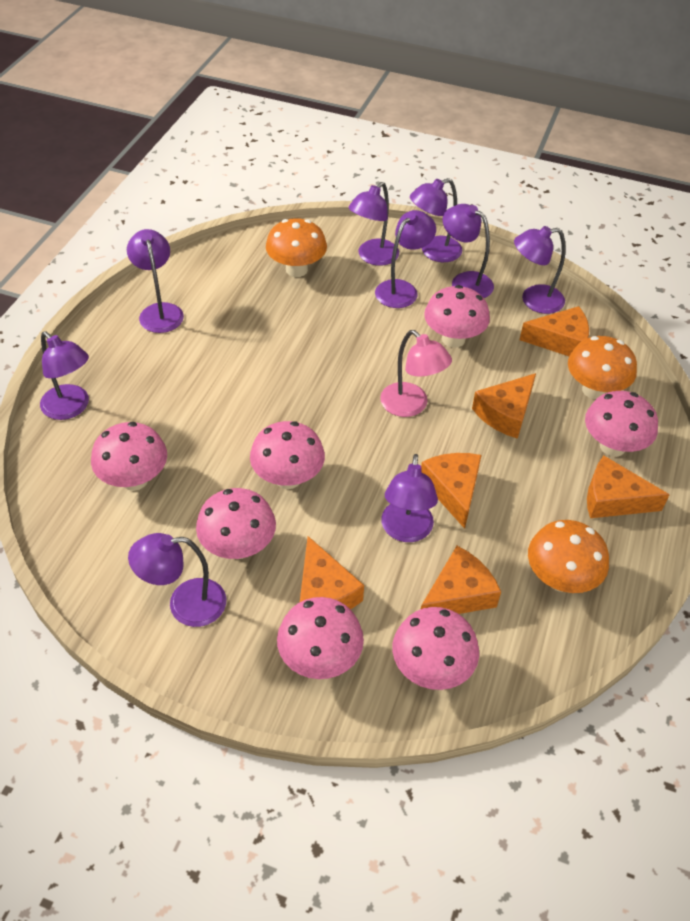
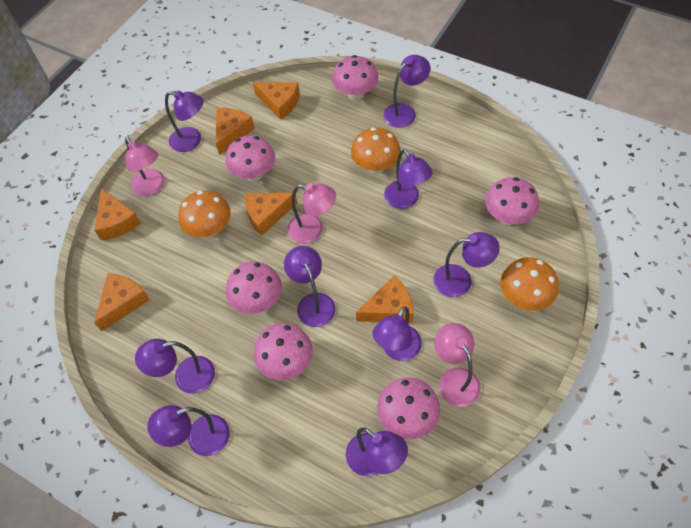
pink lamp: 1 -> 3
pink mushroom: 7 -> 6

